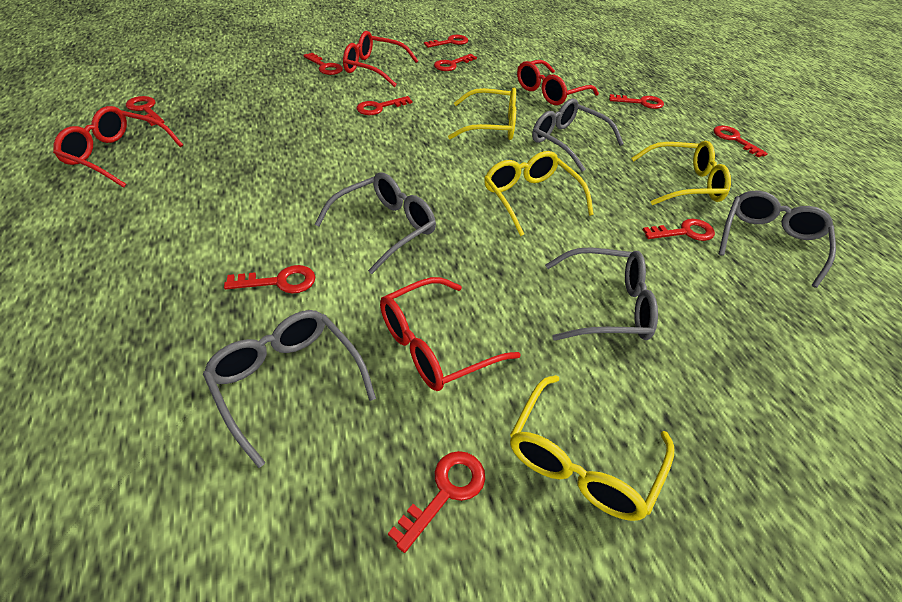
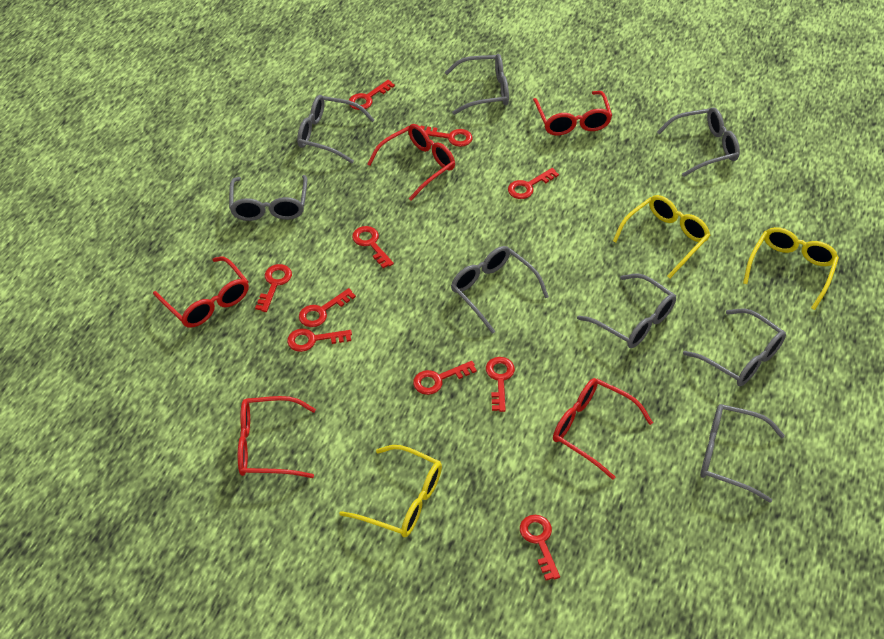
grey glasses: 5 -> 8
red glasses: 4 -> 5
yellow glasses: 4 -> 3

